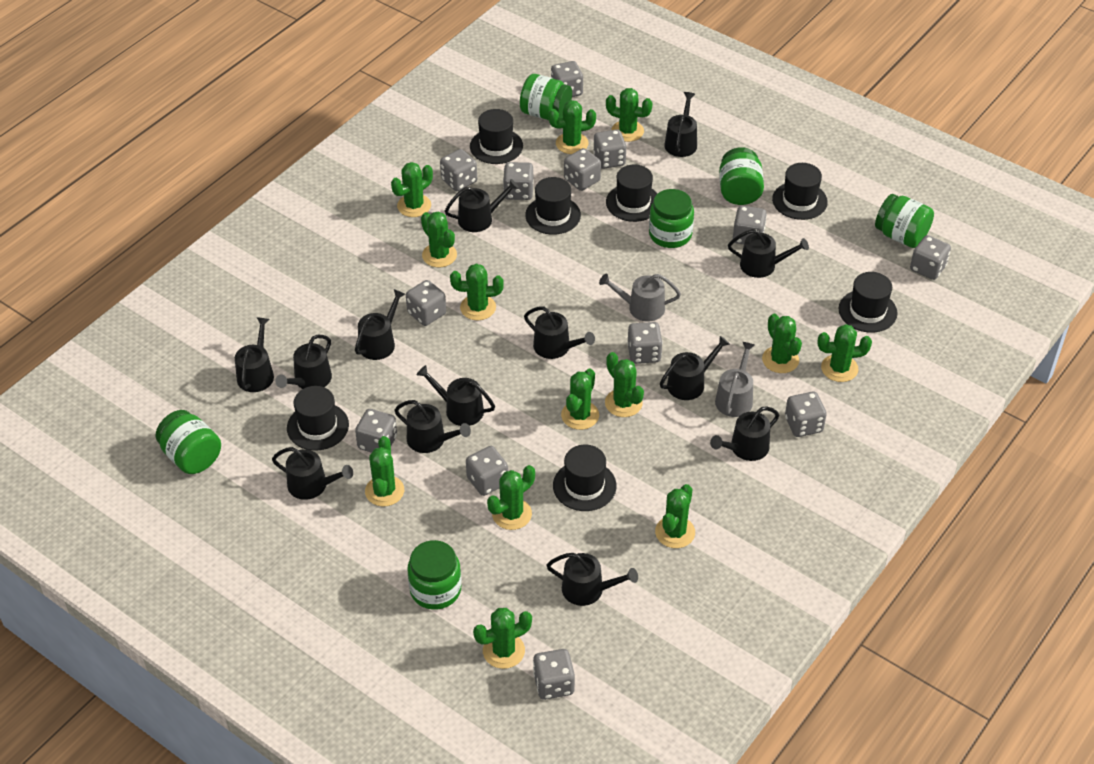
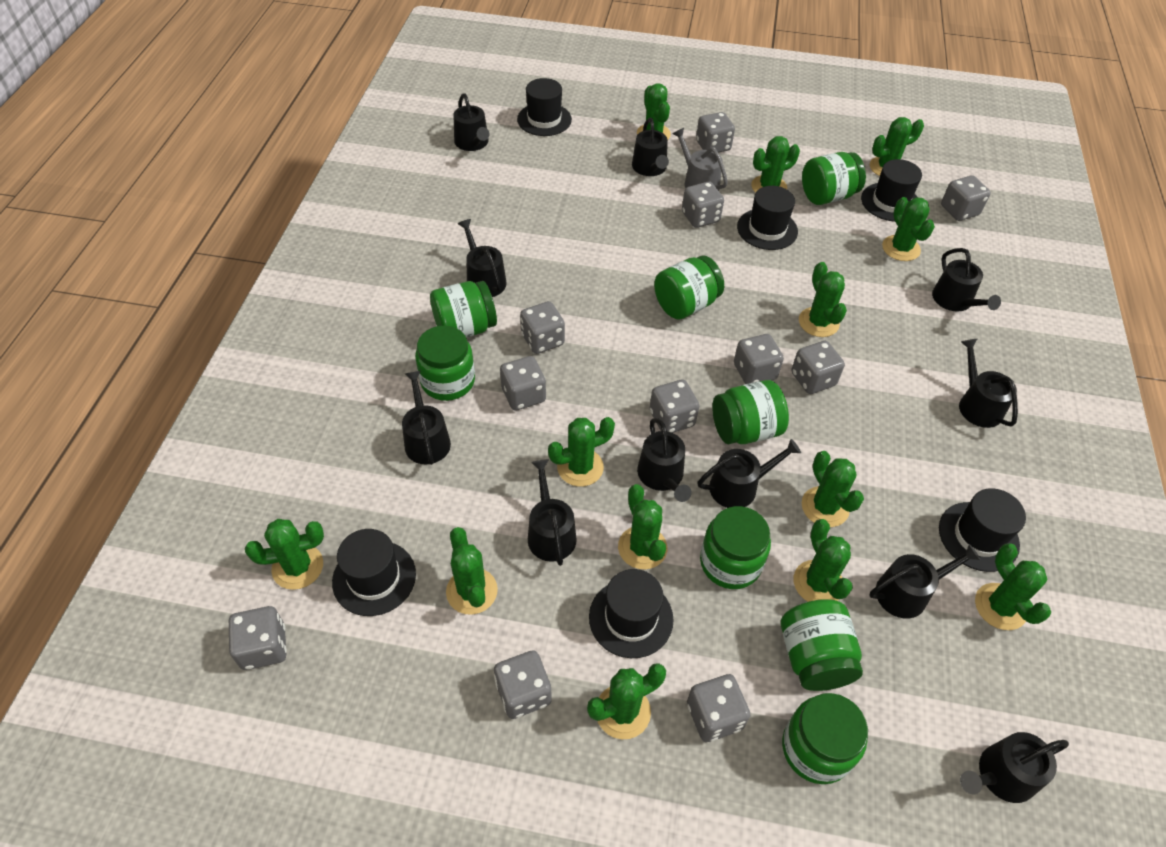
black hat: 7 -> 6
black watering can: 13 -> 11
green jar: 6 -> 8
grey dice: 13 -> 11
grey watering can: 2 -> 1

